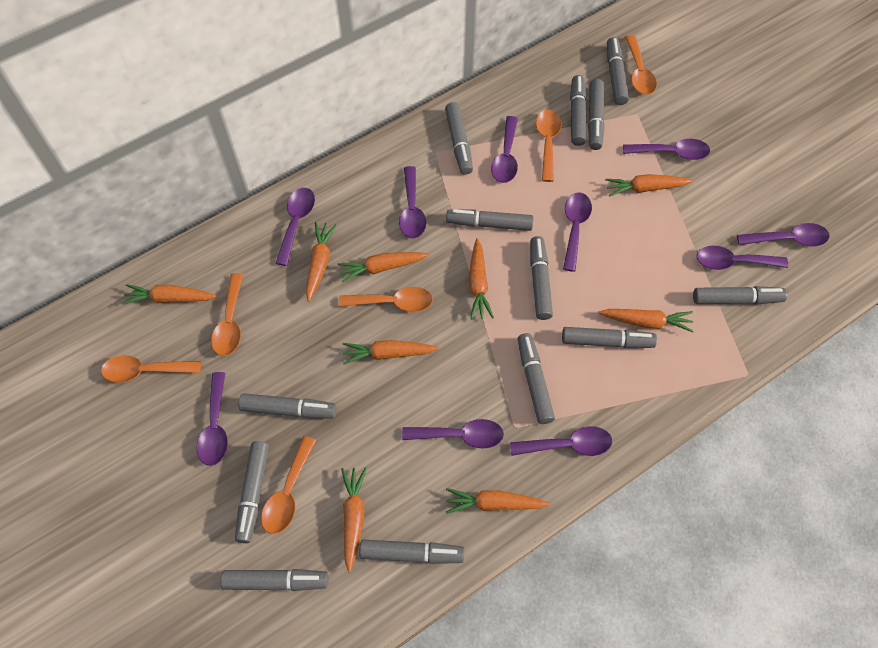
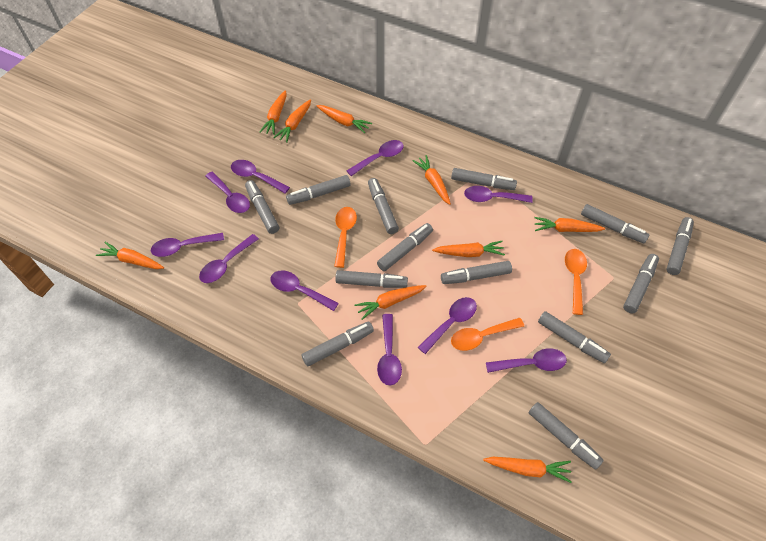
orange spoon: 6 -> 3

